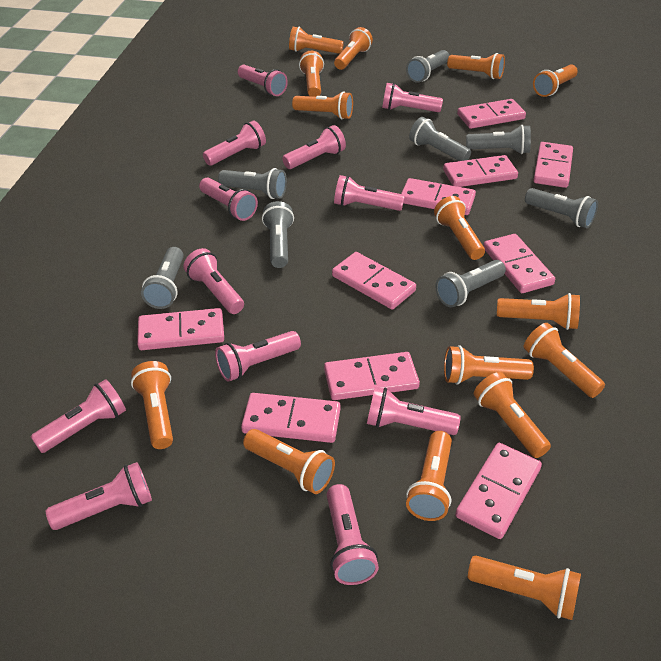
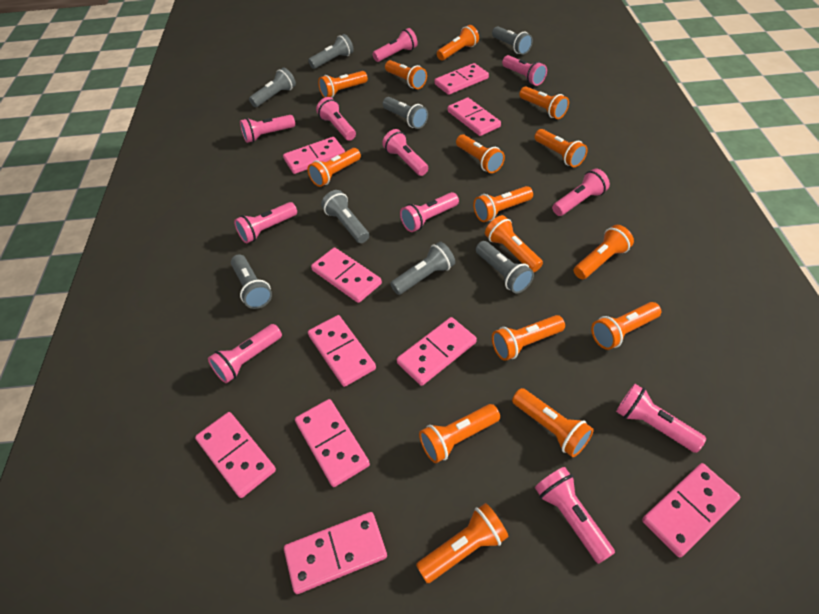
pink flashlight: 12 -> 11

